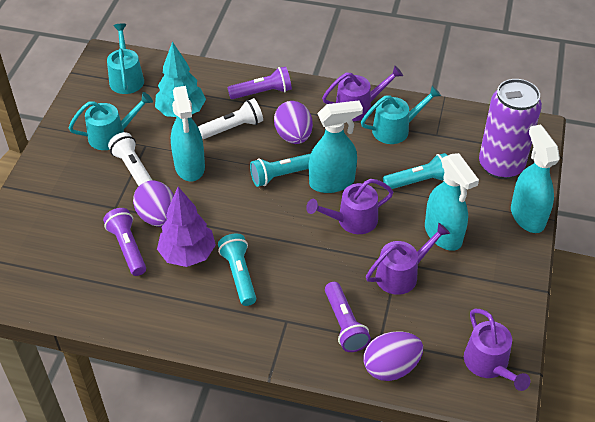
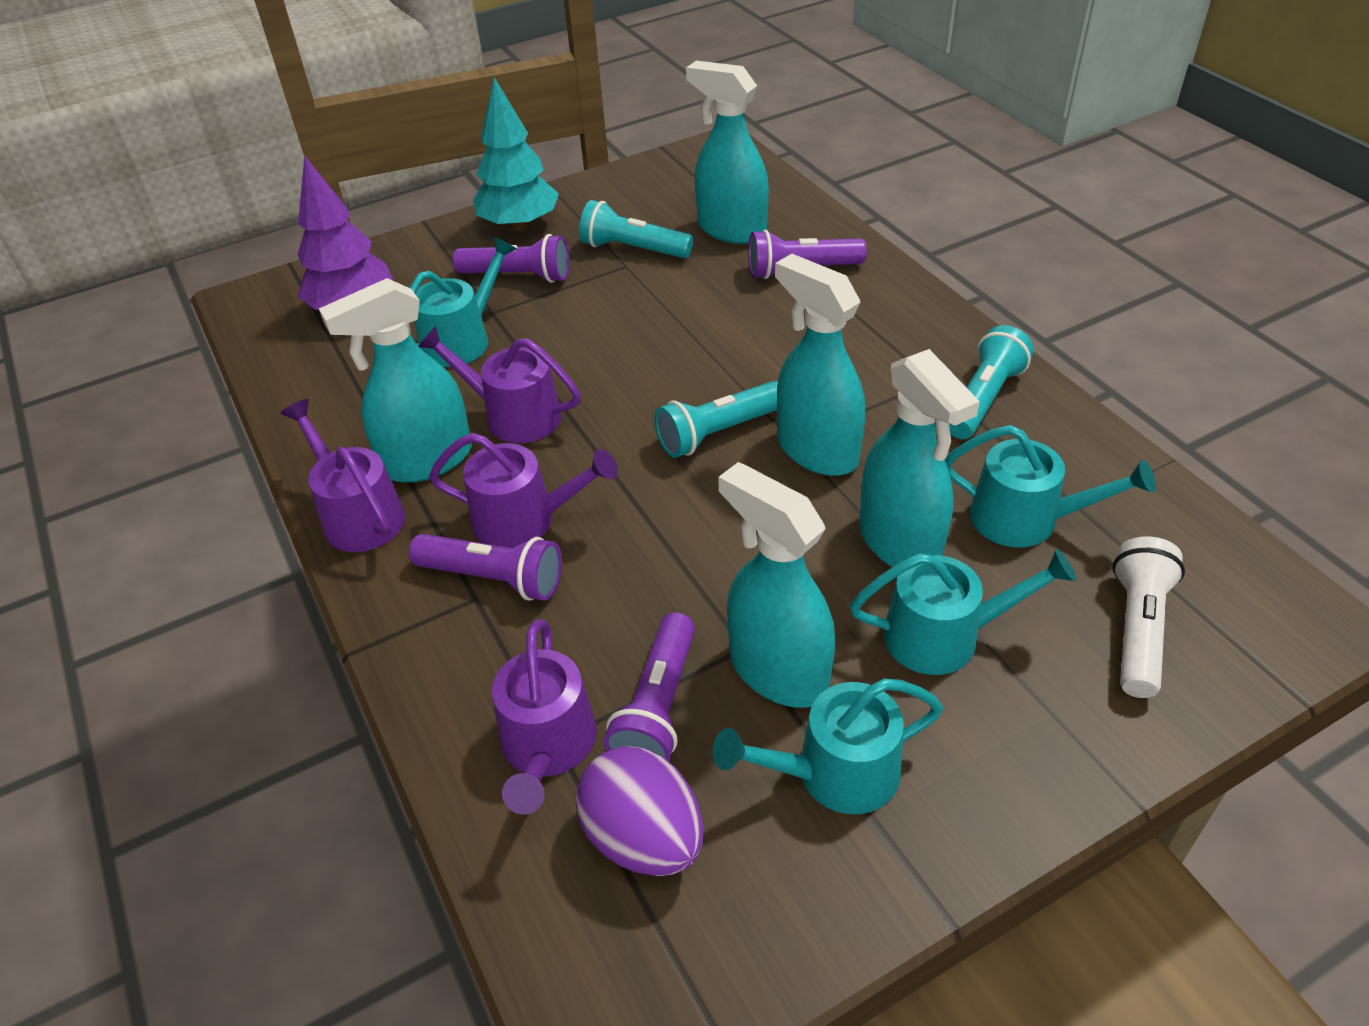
purple can: 1 -> 0
purple egg: 3 -> 1
purple flashlight: 3 -> 4
turquoise spray bottle: 4 -> 5
turquoise watering can: 3 -> 4
white flashlight: 2 -> 1

